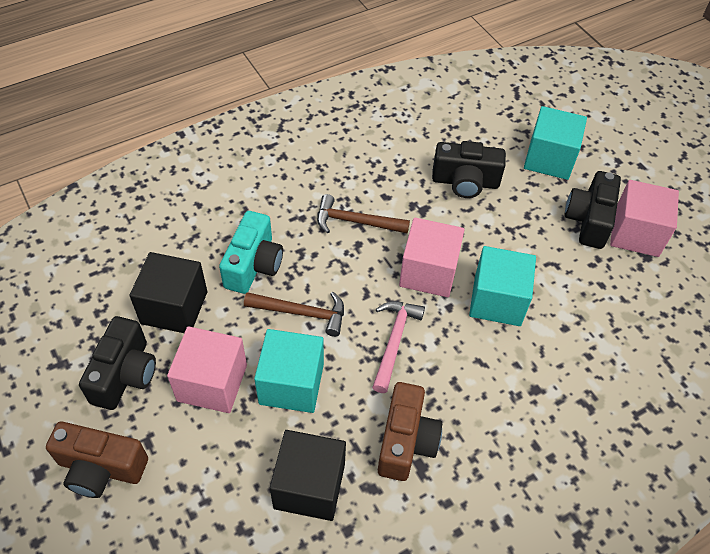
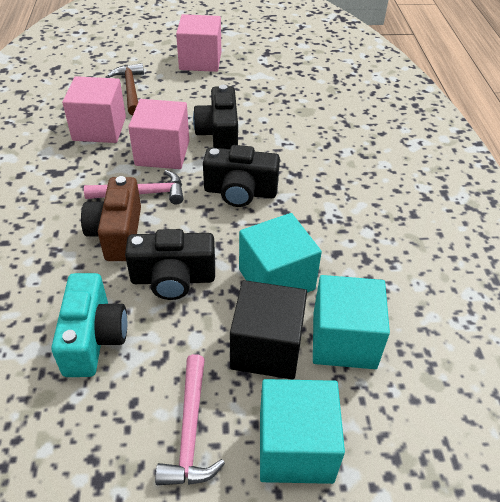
black cube: 2 -> 1
brown camera: 2 -> 1
brown hammer: 2 -> 1
pink hammer: 1 -> 2

